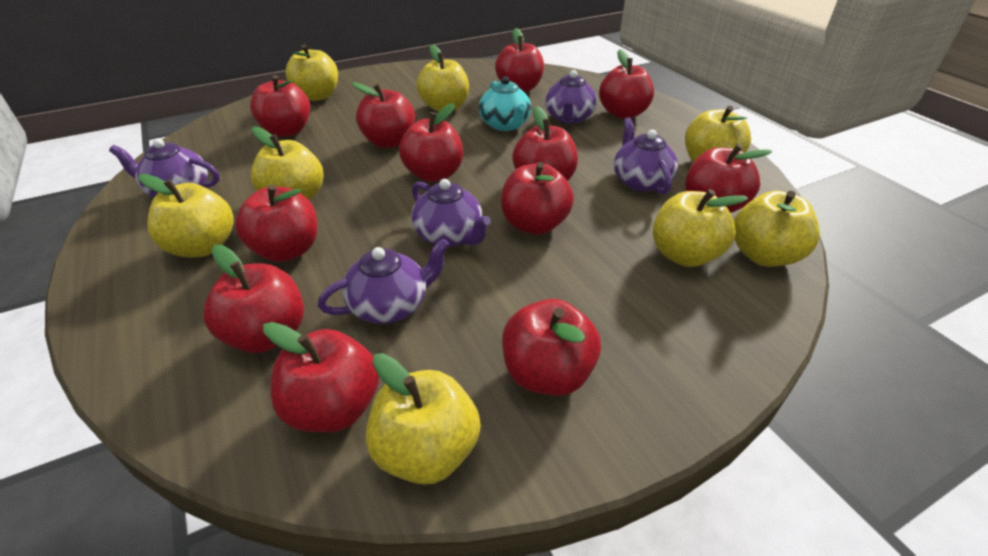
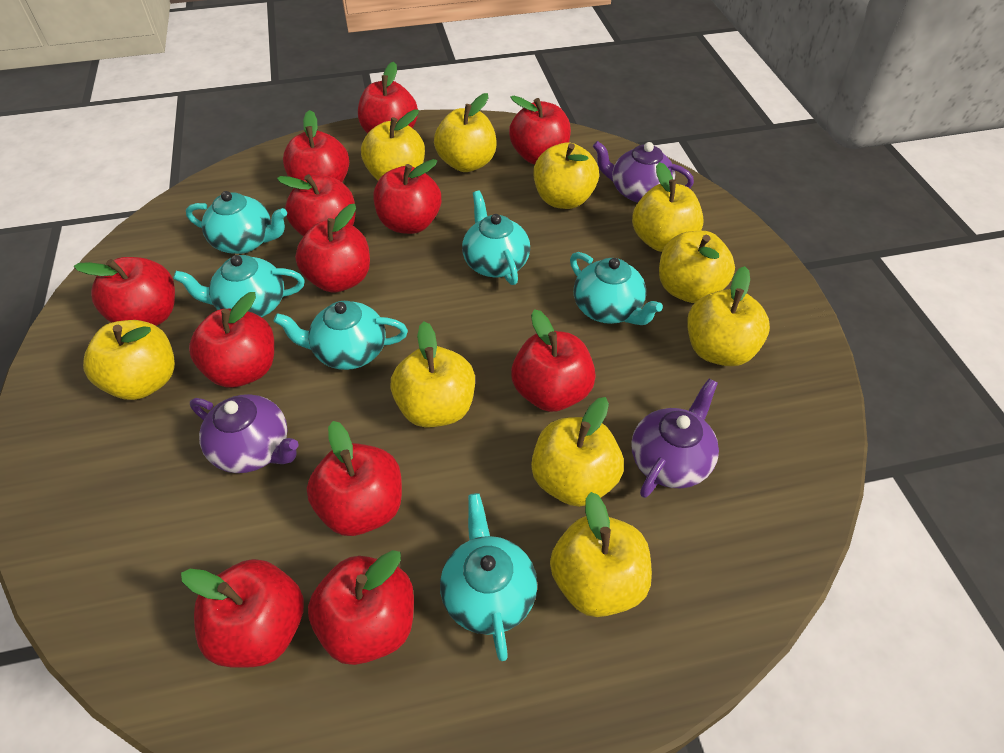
purple teapot: 5 -> 3
turquoise teapot: 1 -> 6
yellow apple: 8 -> 10

